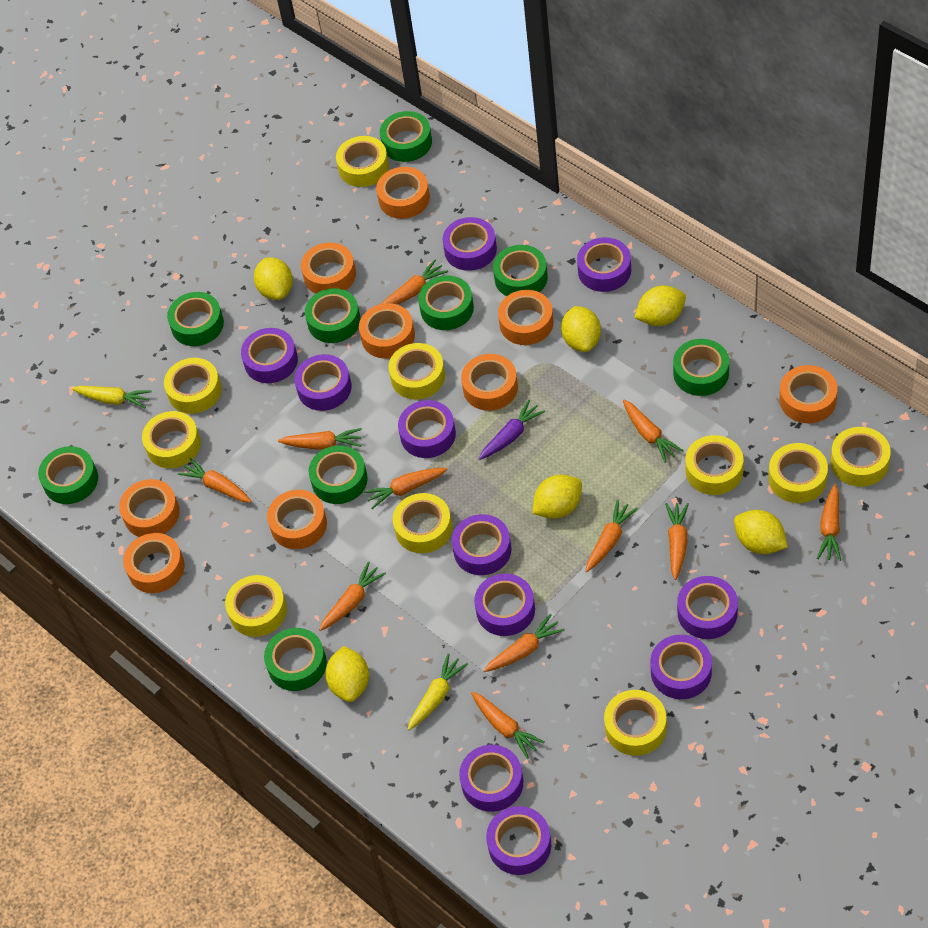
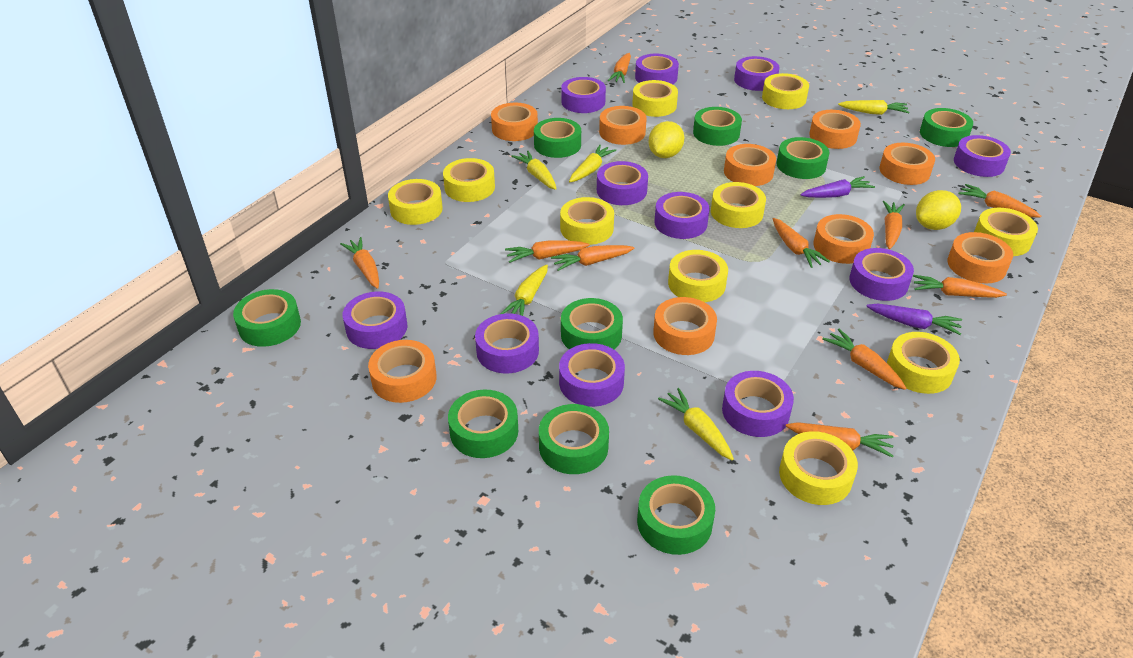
orange carrot: 11 -> 10
purple carrot: 1 -> 2
yellow carrot: 2 -> 5
yellow lemon: 6 -> 2

